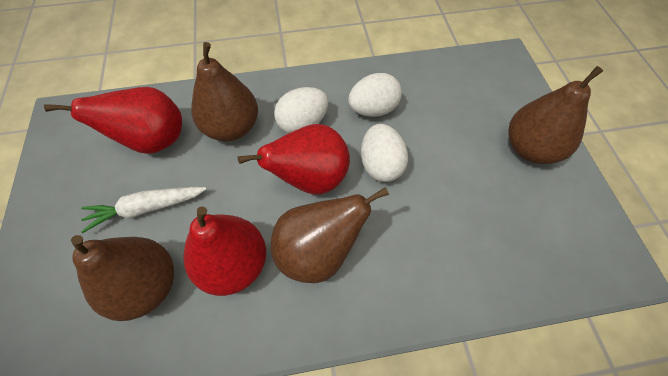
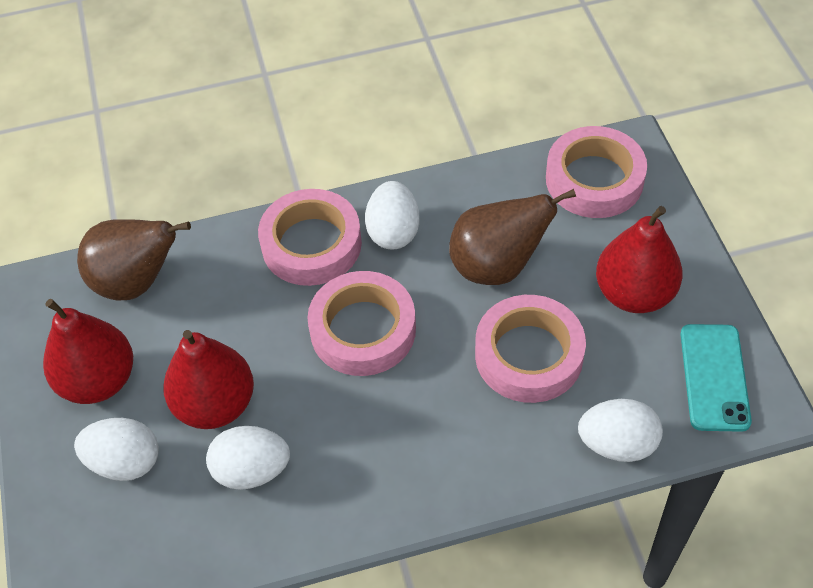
brown pear: 4 -> 2
pink tape: 0 -> 4
turquoise phone: 0 -> 1
white carrot: 1 -> 0
white egg: 3 -> 4

